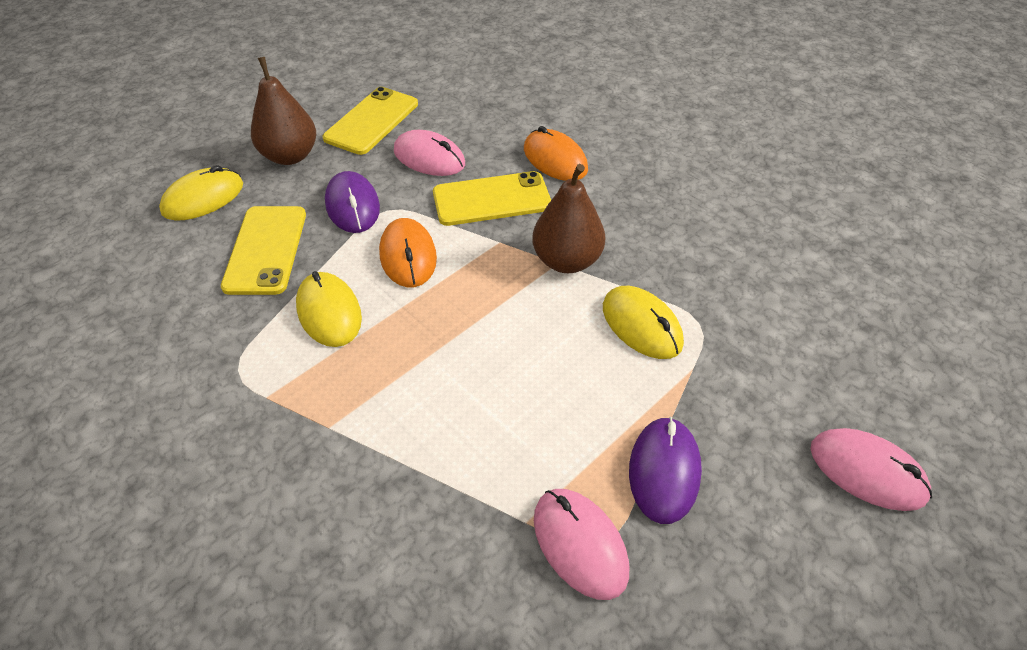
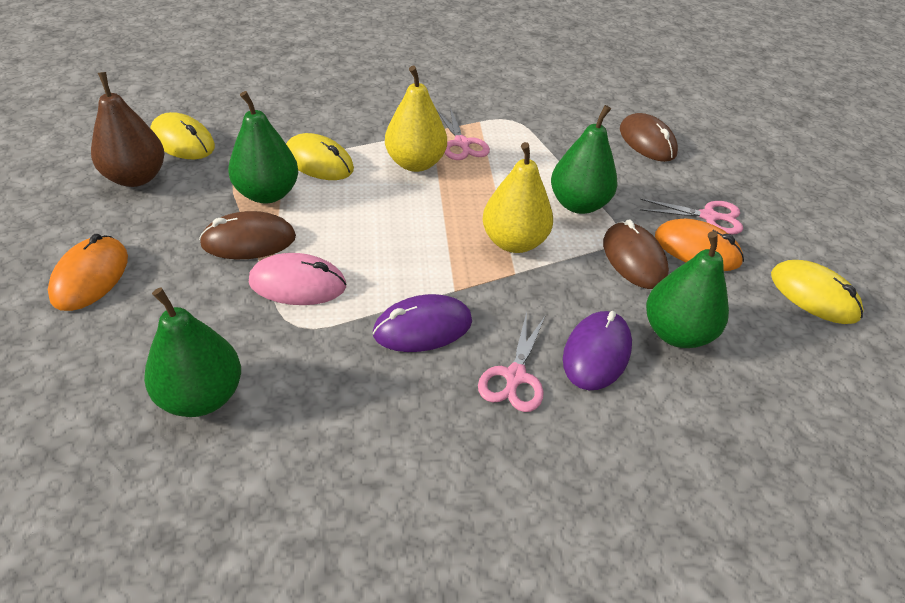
brown mouse: 0 -> 3
brown pear: 2 -> 1
green pear: 0 -> 4
pink mouse: 3 -> 1
pink scissors: 0 -> 3
yellow pear: 0 -> 2
yellow phone: 3 -> 0

